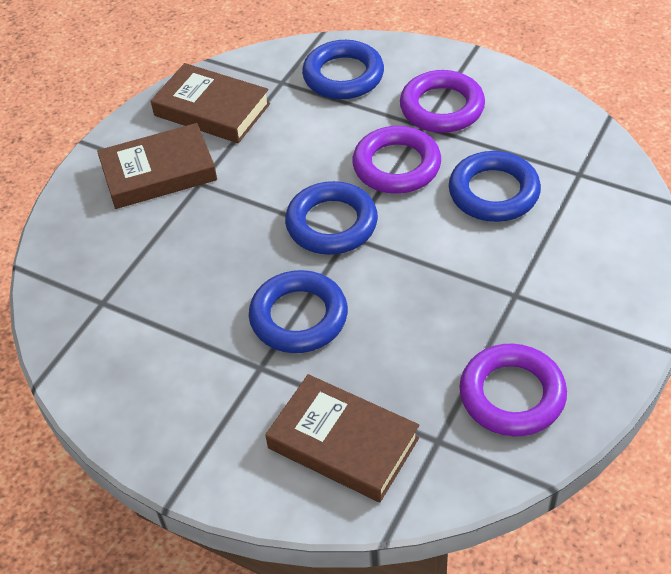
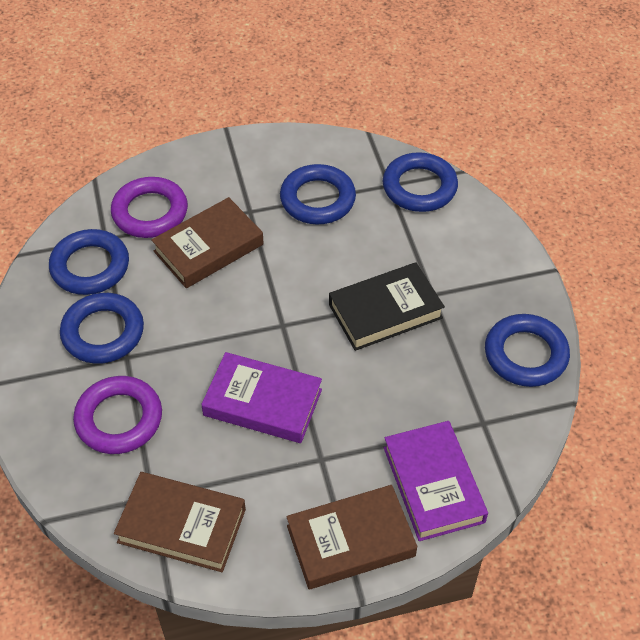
black book: 0 -> 1
blue ring: 4 -> 5
purple book: 0 -> 2
purple ring: 3 -> 2

